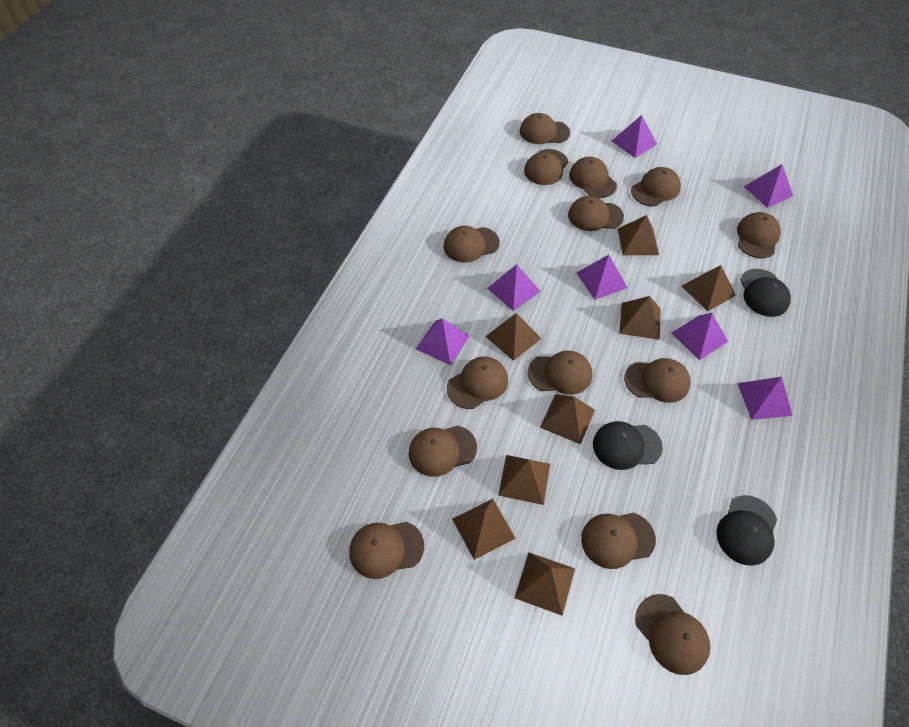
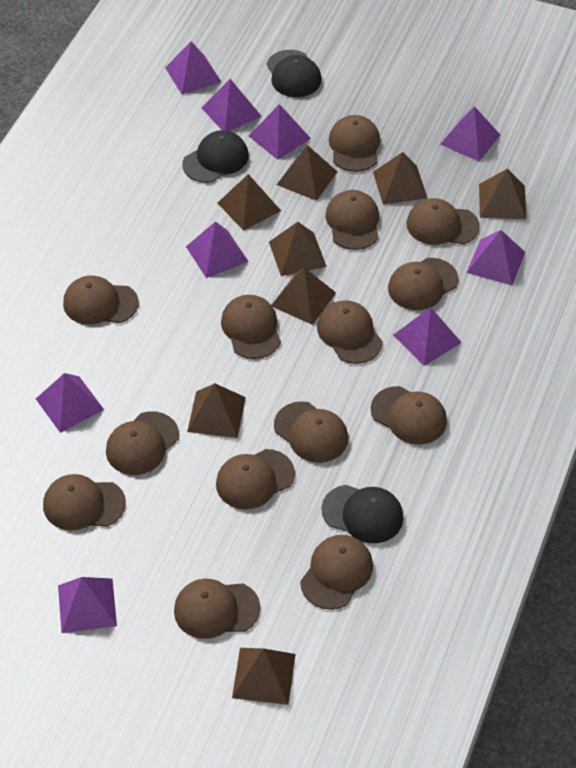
purple pyramid: 7 -> 9

